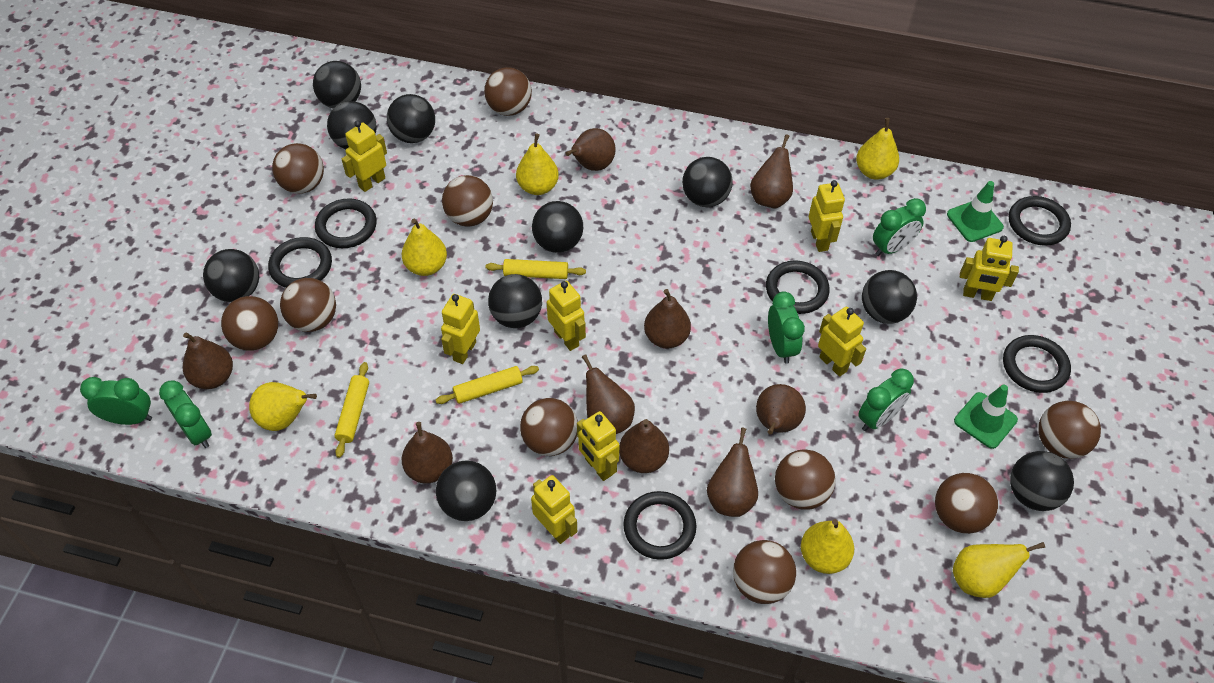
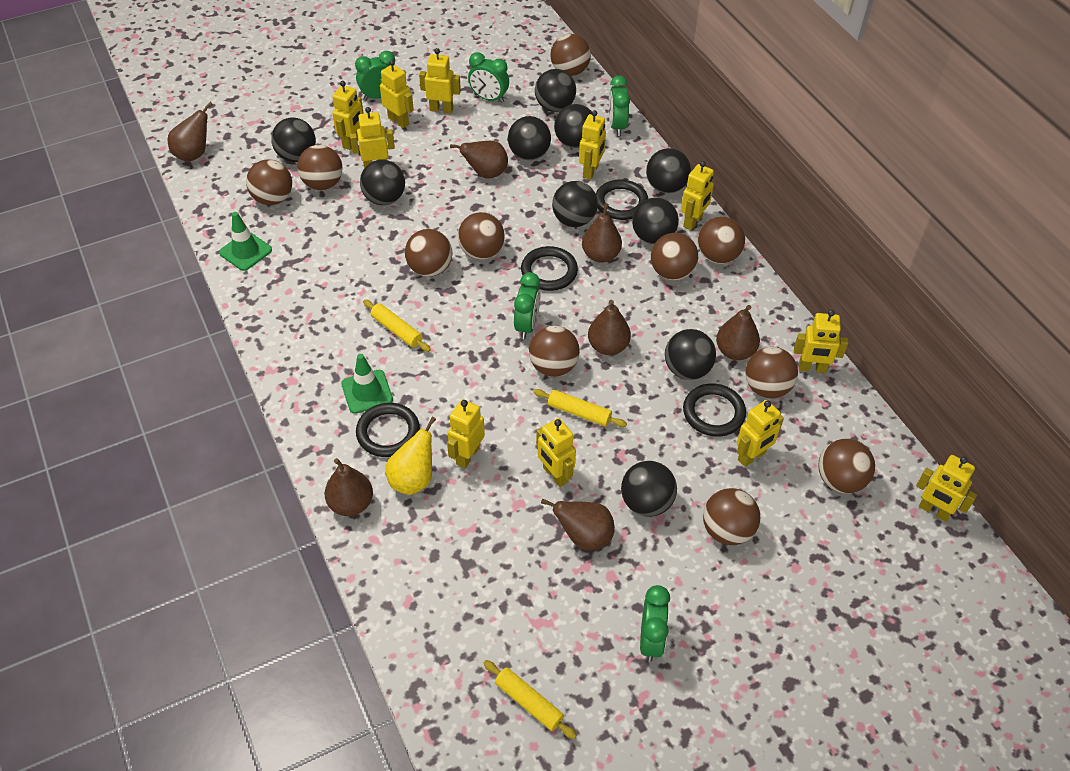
black ring: 6 -> 4
brown ball: 10 -> 11
brown pear: 9 -> 7
yellow pear: 6 -> 1
yellow robot: 8 -> 11

